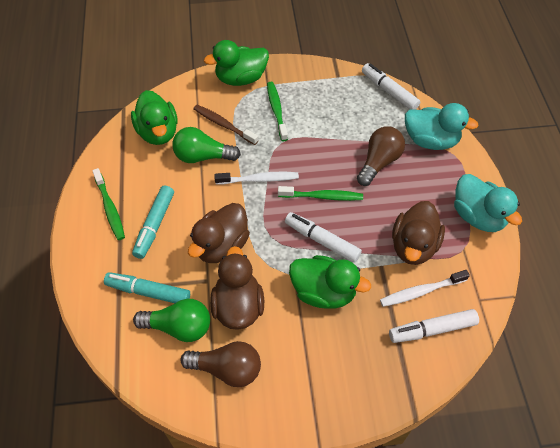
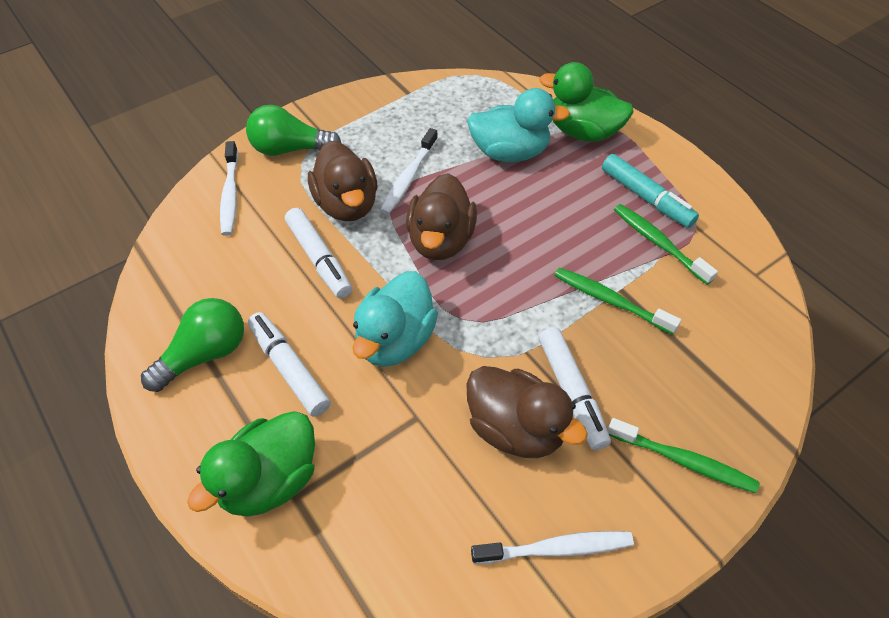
brown light bulb: 2 -> 0
brown toothbrush: 1 -> 0
green duck: 3 -> 2
turquoise marker: 2 -> 1
white toothbrush: 2 -> 3

